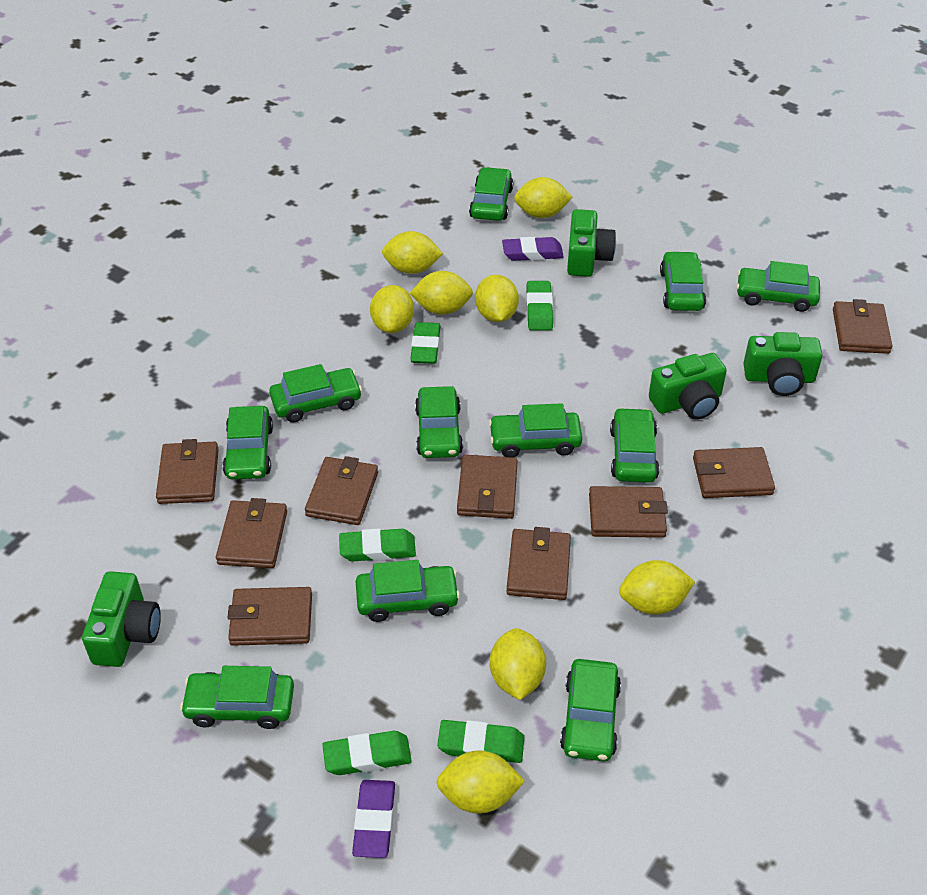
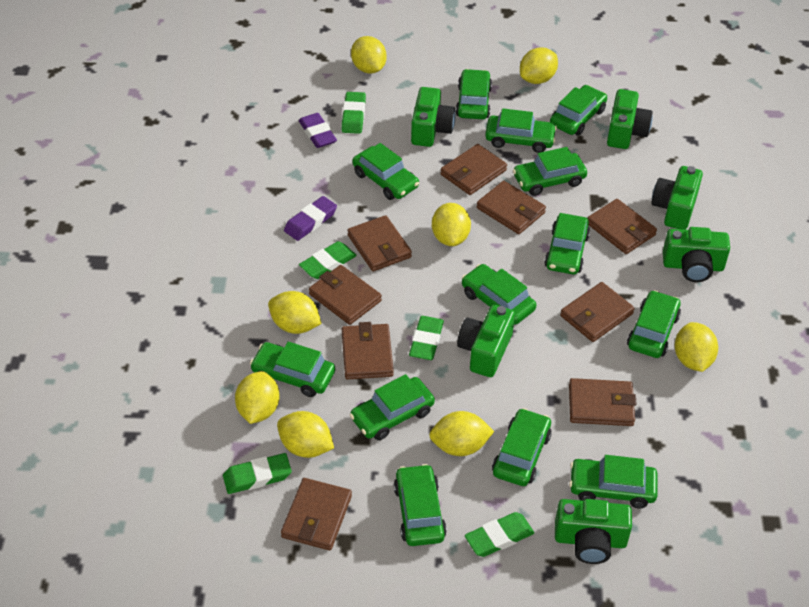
green camera: 4 -> 6
green car: 11 -> 13

